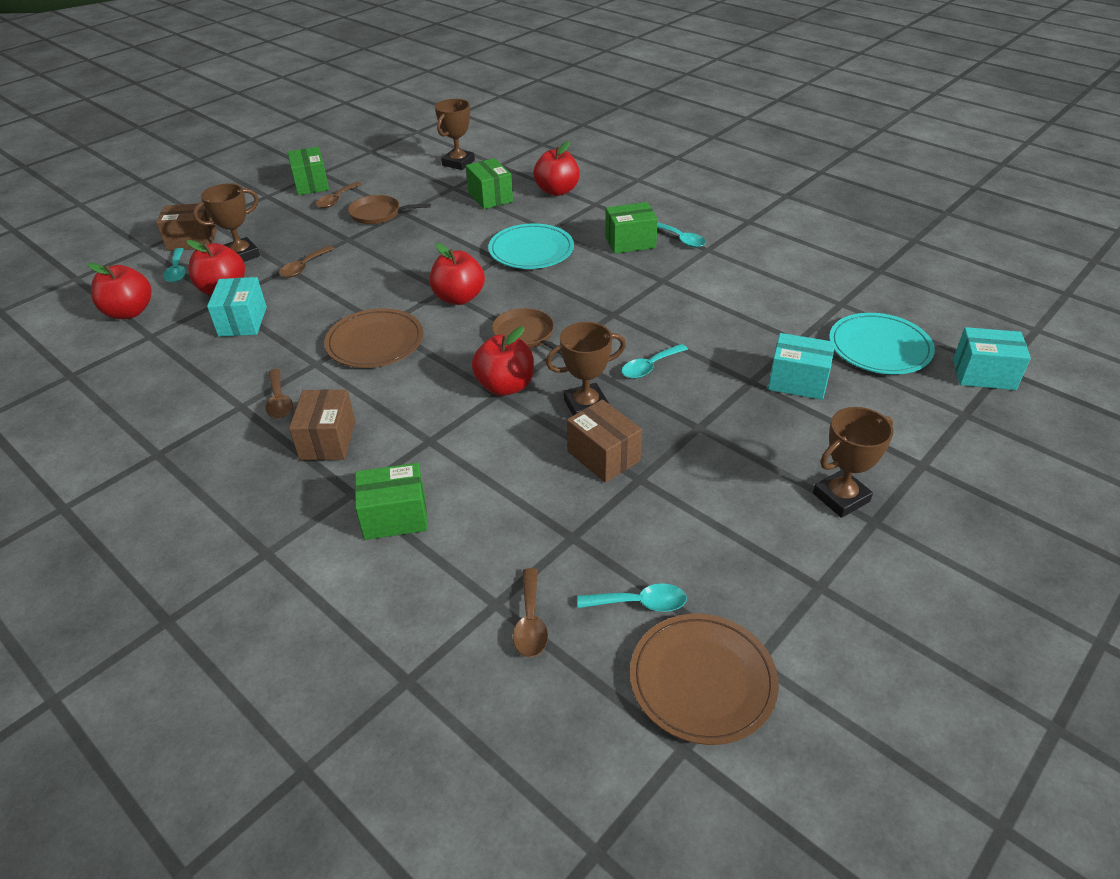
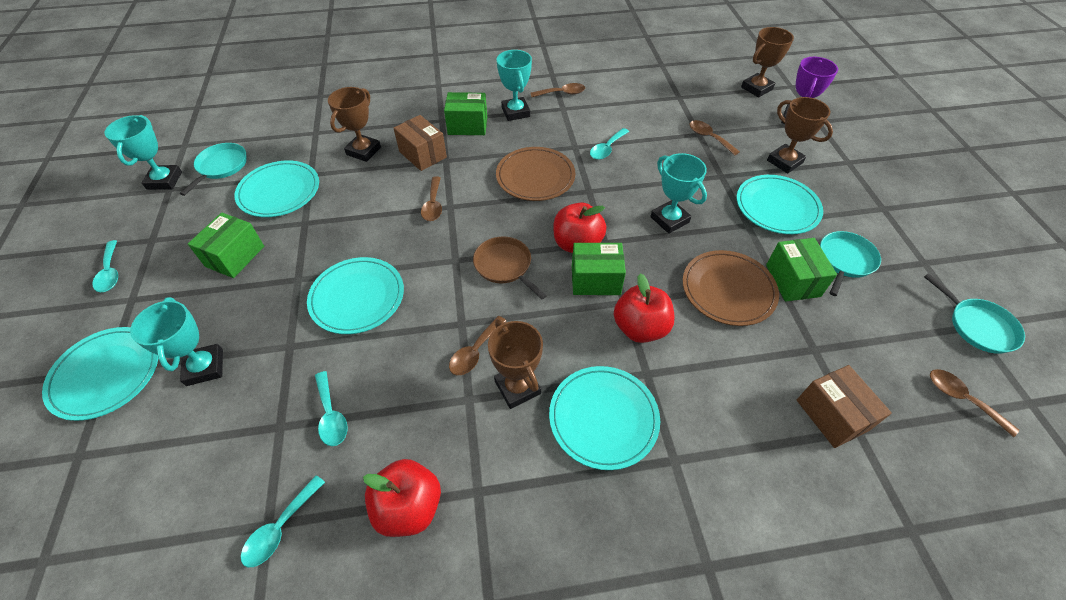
brown box: 3 -> 2
brown pan: 2 -> 1
brown spoon: 4 -> 5
purple trophy: 0 -> 1
red apple: 5 -> 3
turquoise box: 3 -> 0
turquoise pan: 0 -> 3
turquoise plate: 2 -> 5
turquoise trophy: 0 -> 4

